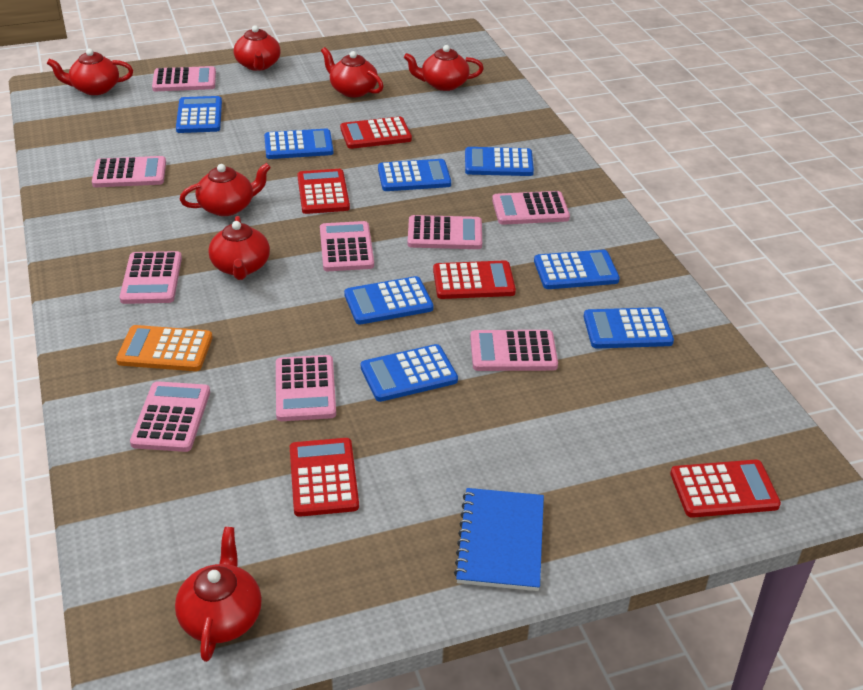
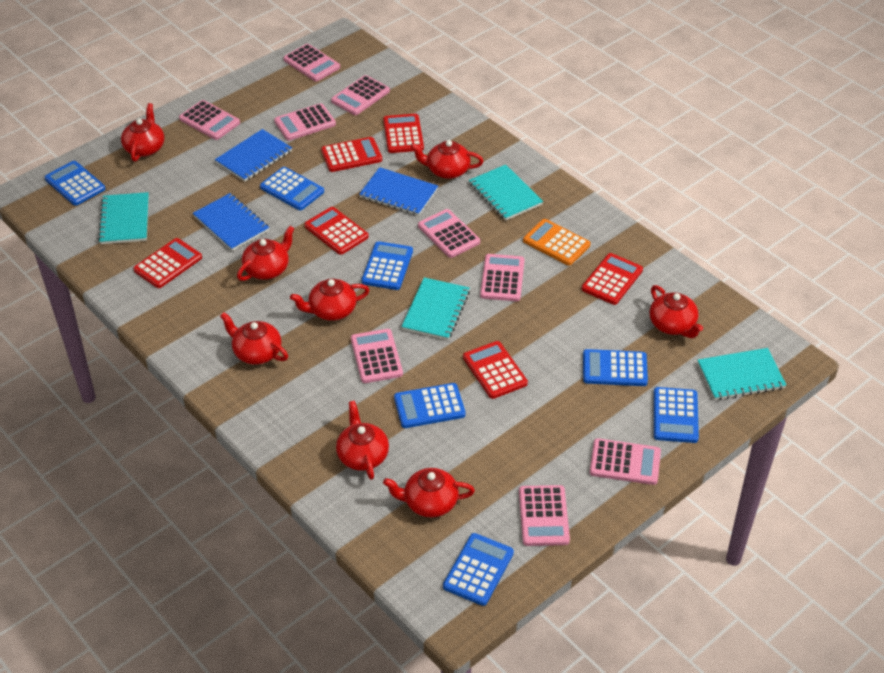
blue calculator: 8 -> 7
blue notebook: 1 -> 3
red calculator: 5 -> 6
red teapot: 7 -> 8
turquoise notebook: 0 -> 4

